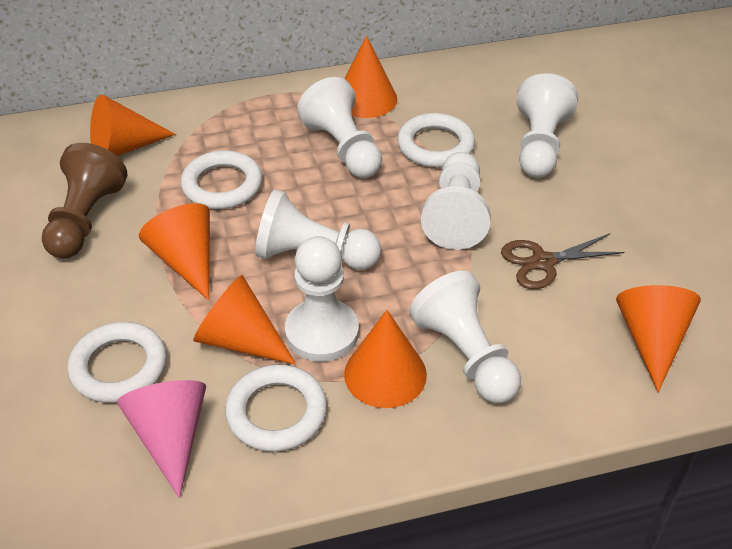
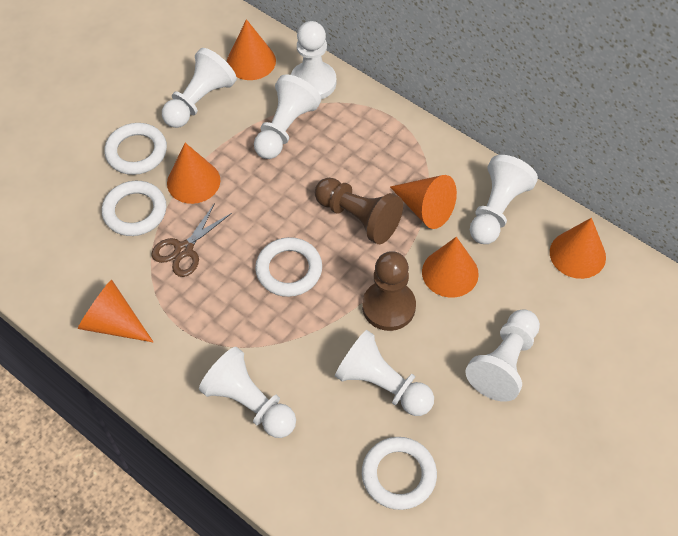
brown pawn: 1 -> 2
pink cone: 1 -> 0
white pawn: 6 -> 7

